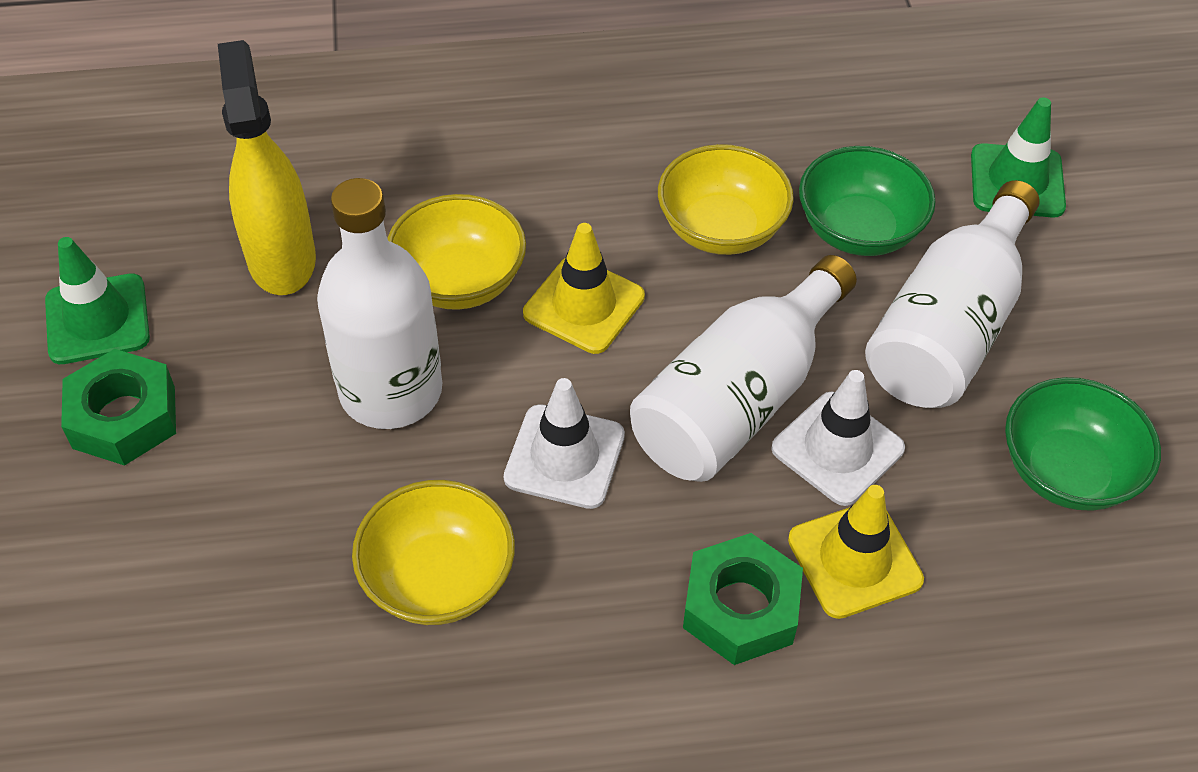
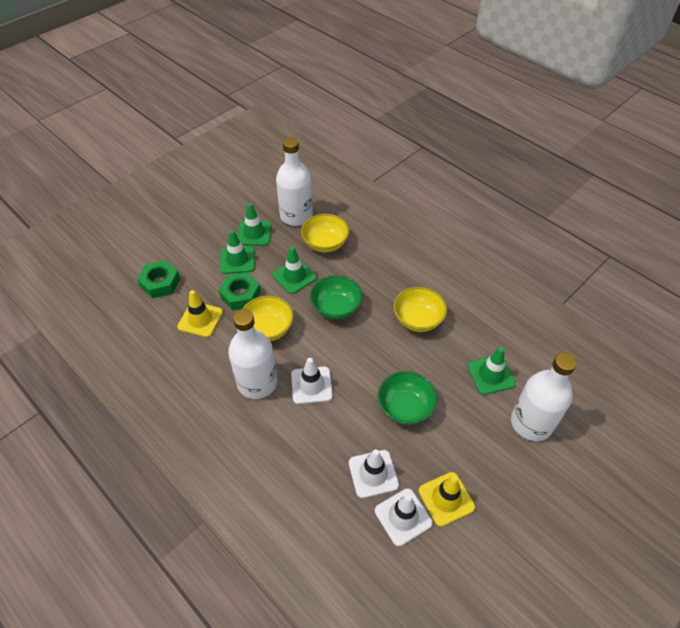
green traffic cone: 2 -> 4
white traffic cone: 2 -> 3
yellow spray bottle: 1 -> 0

